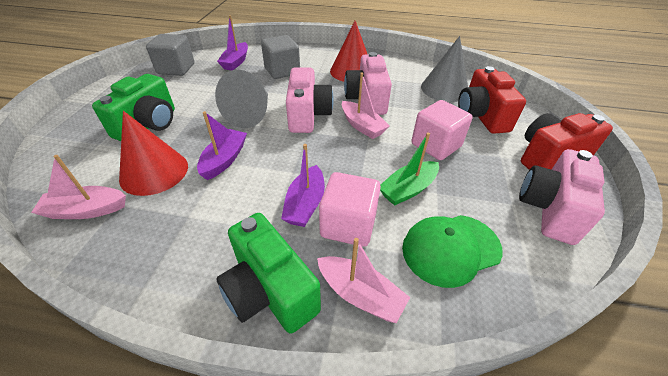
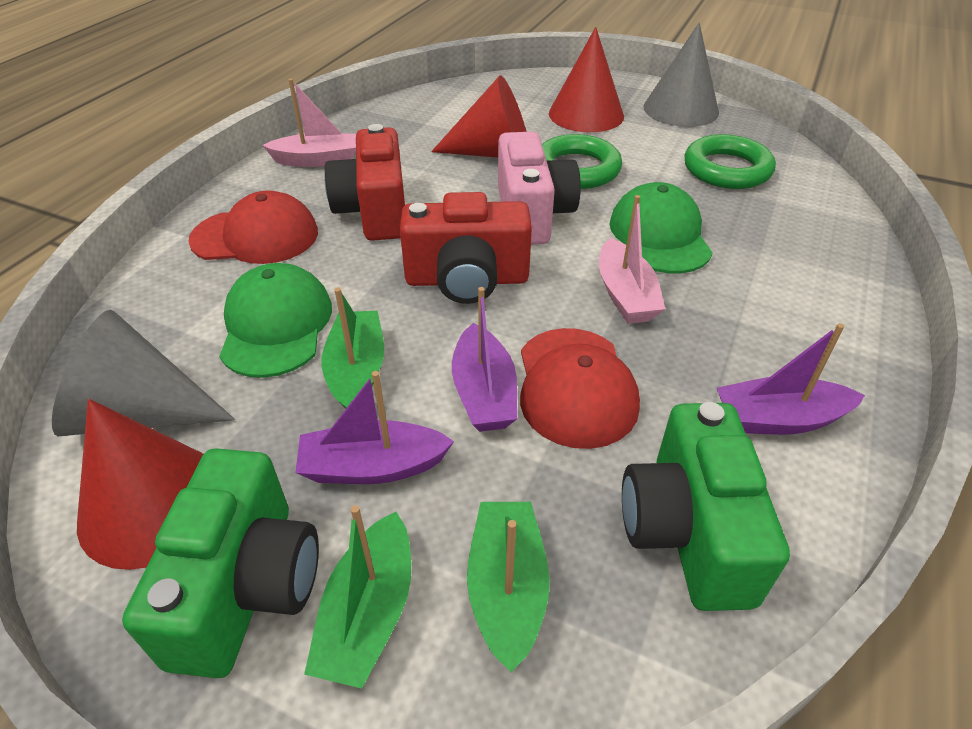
green boat: 1 -> 3
green cap: 1 -> 2
green ring: 0 -> 2
grey cube: 2 -> 0
pink boat: 3 -> 2
pink camera: 3 -> 1
pink cube: 2 -> 0
red cap: 0 -> 2
red cone: 2 -> 3

